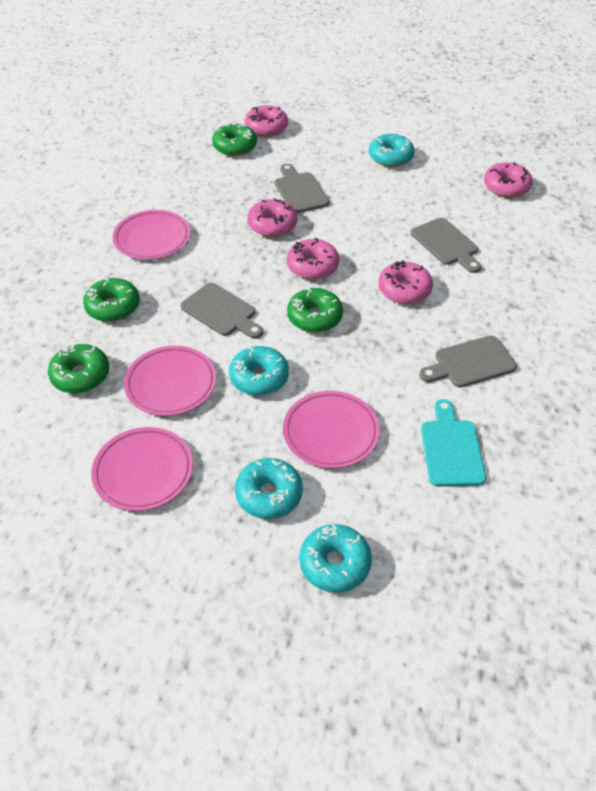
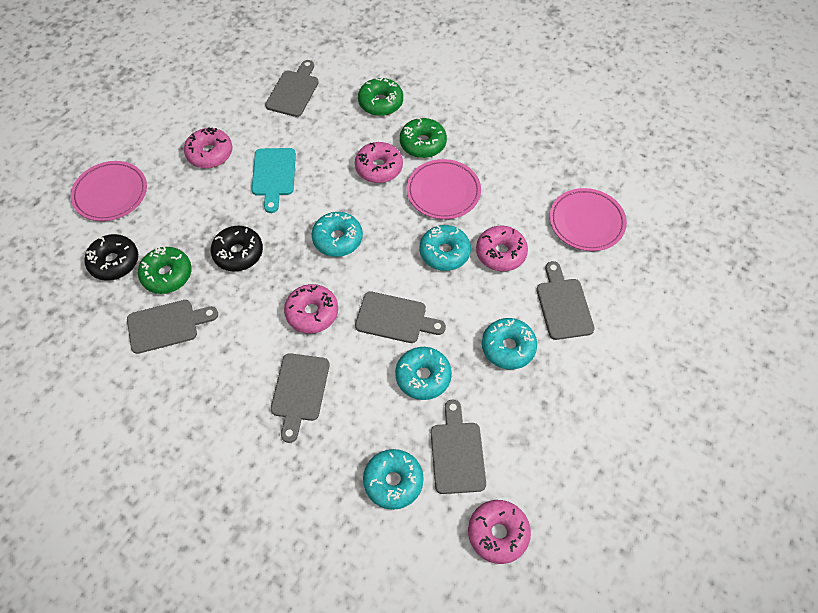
black donut: 0 -> 2
green donut: 4 -> 3
grey cutting board: 4 -> 6
pink plate: 4 -> 3
turquoise donut: 4 -> 5

